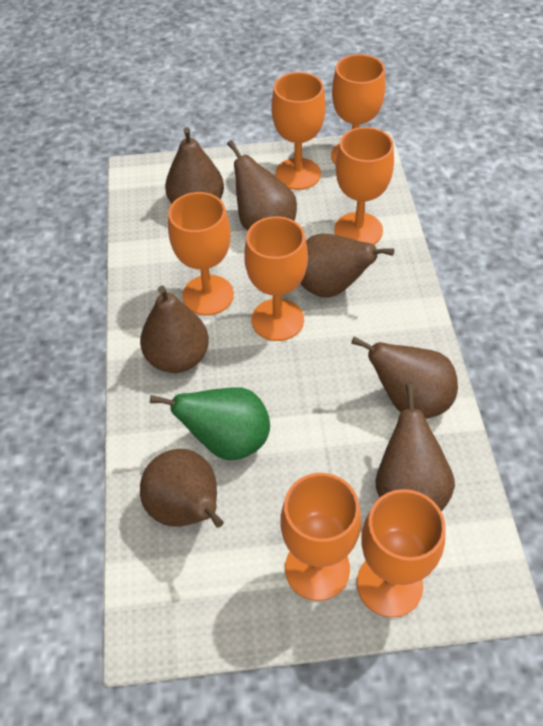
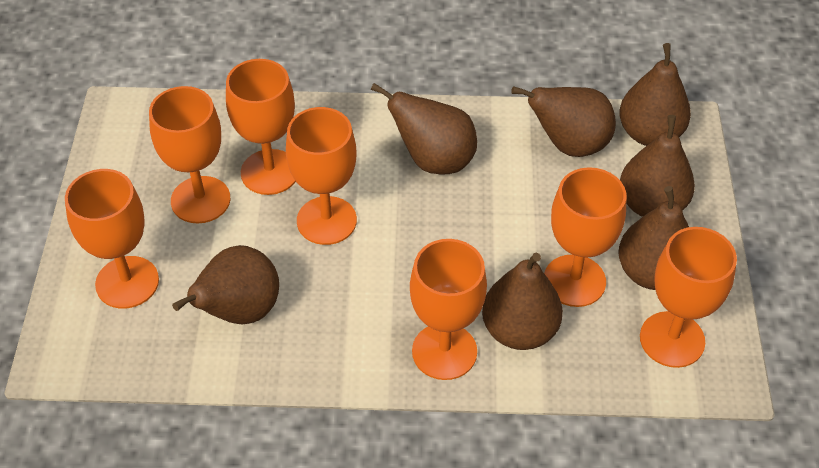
green pear: 1 -> 0

